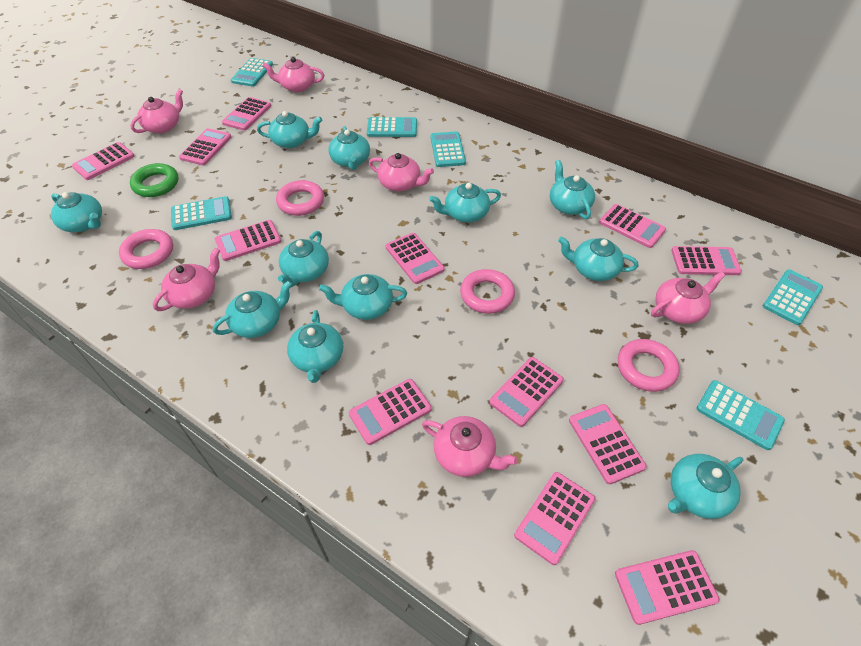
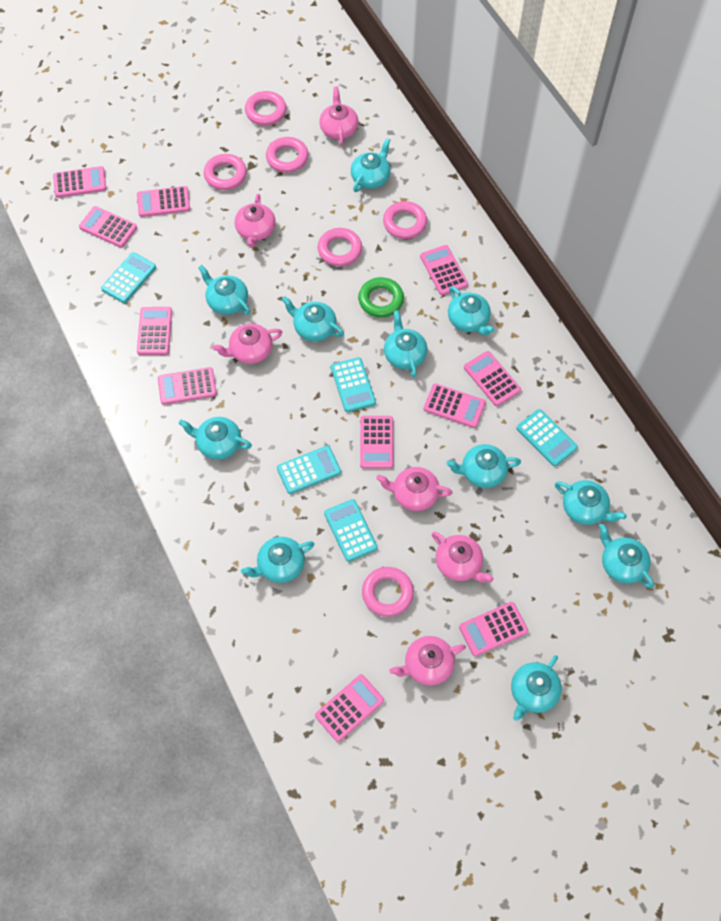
pink calculator: 12 -> 11
pink ring: 4 -> 6
turquoise calculator: 6 -> 5

